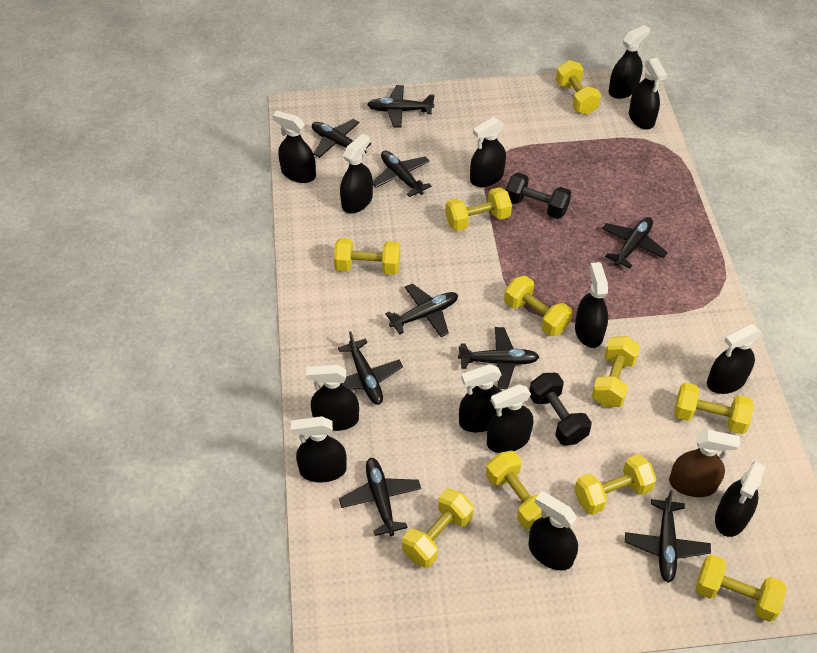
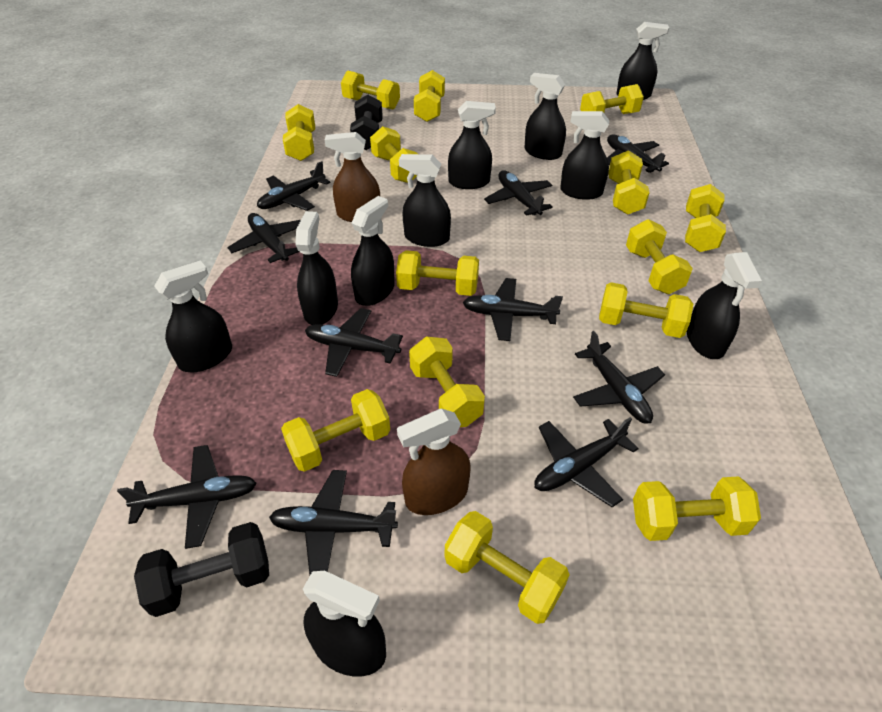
black plane: 9 -> 10
black spray bottle: 13 -> 10
brown spray bottle: 1 -> 2
yellow dumbbell: 10 -> 14

